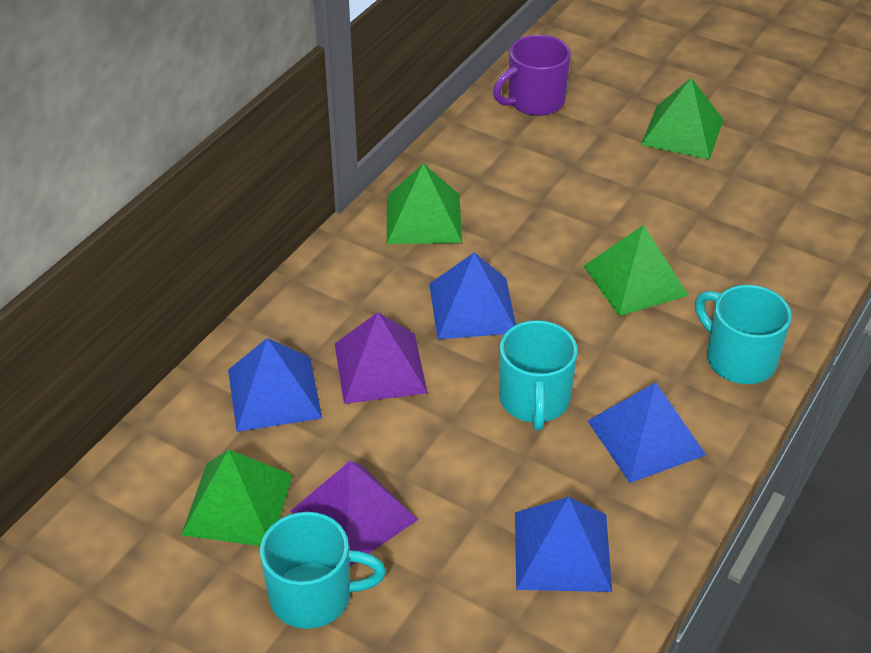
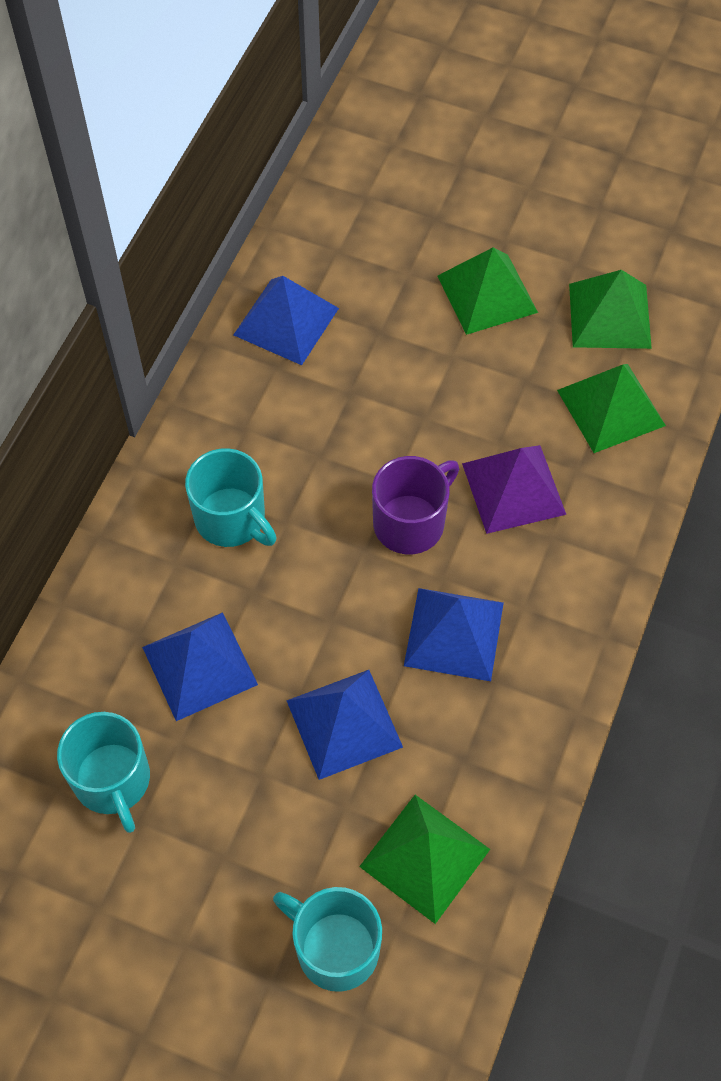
purple pyramid: 2 -> 1

